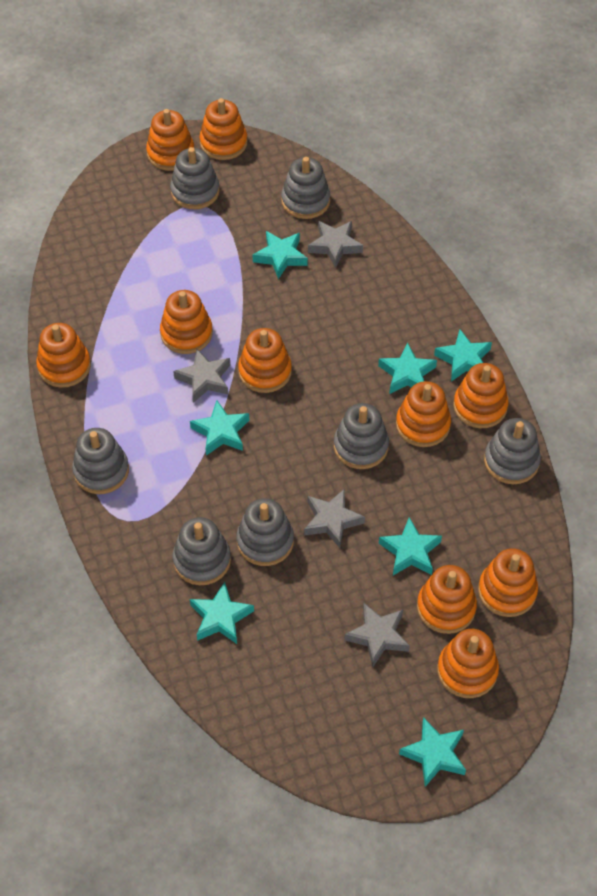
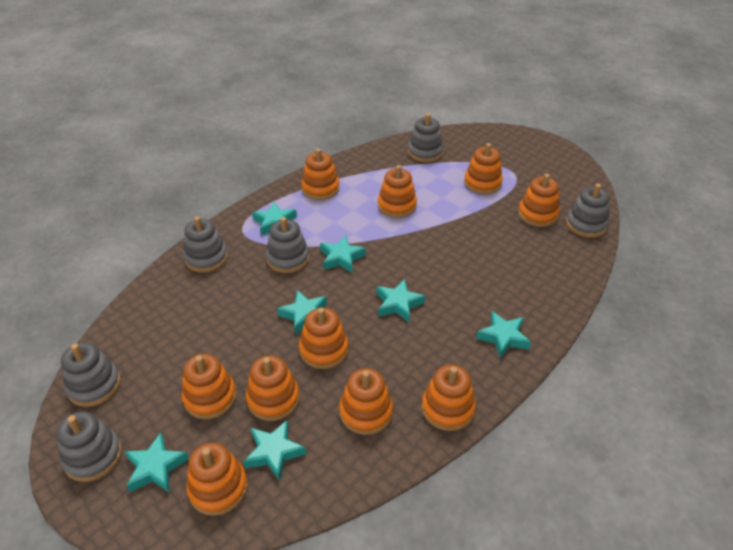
grey stacking toy: 7 -> 6
grey star: 4 -> 0

